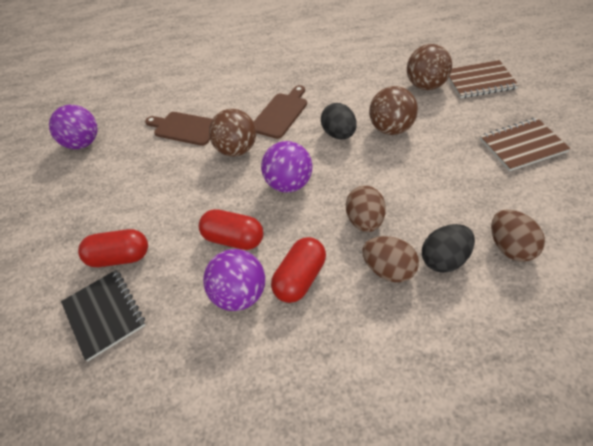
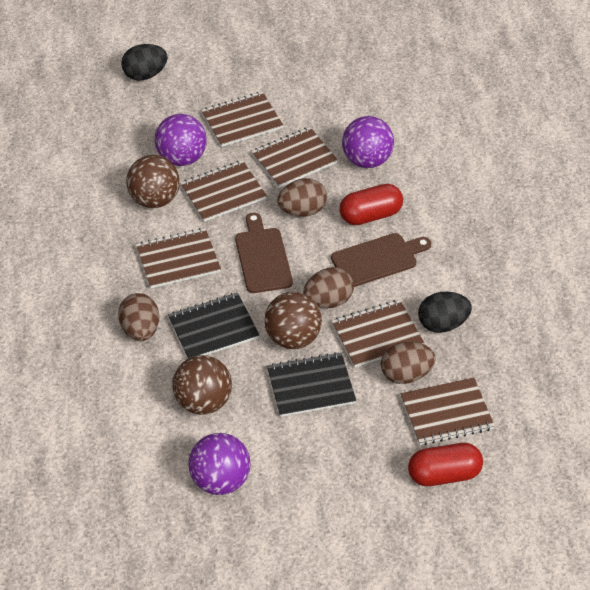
black notebook: 1 -> 2
brown egg: 3 -> 4
brown notebook: 2 -> 6
red capsule: 3 -> 2

